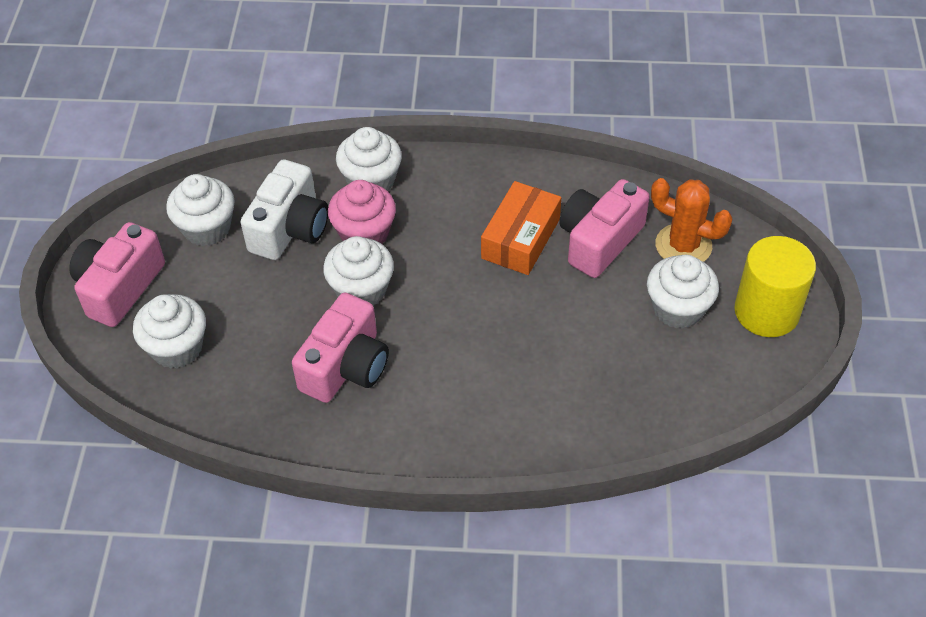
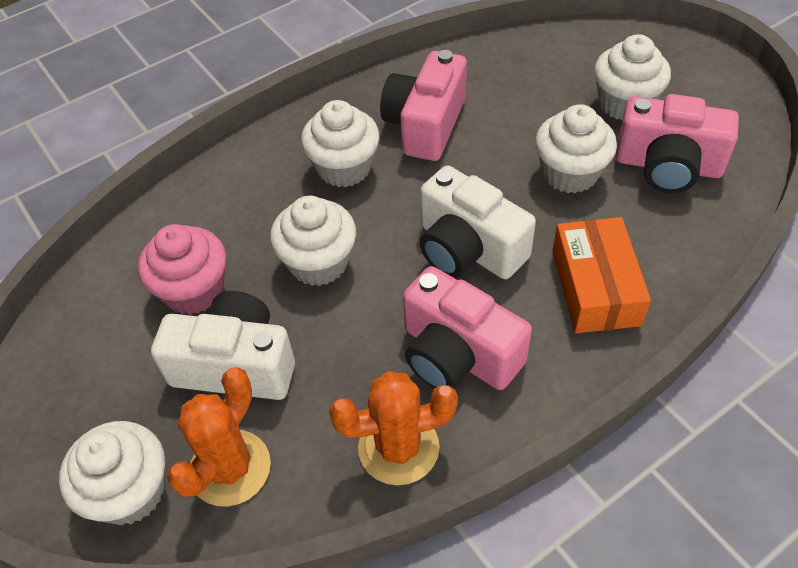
orange cactus: 1 -> 2
white camera: 1 -> 2
yellow cylinder: 1 -> 0

